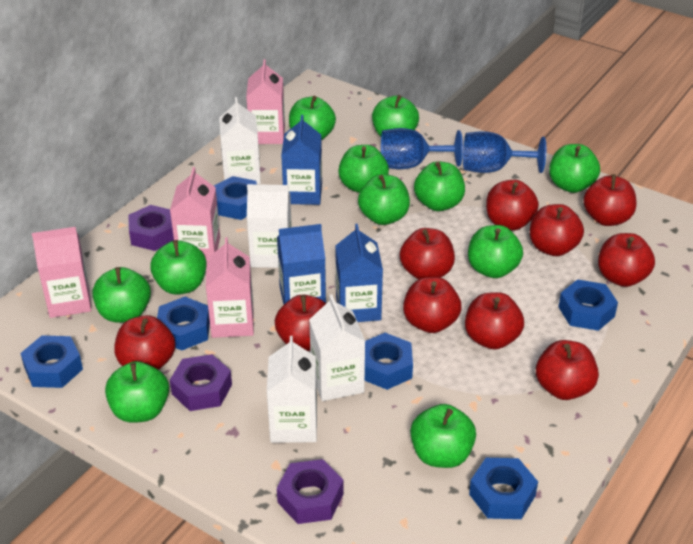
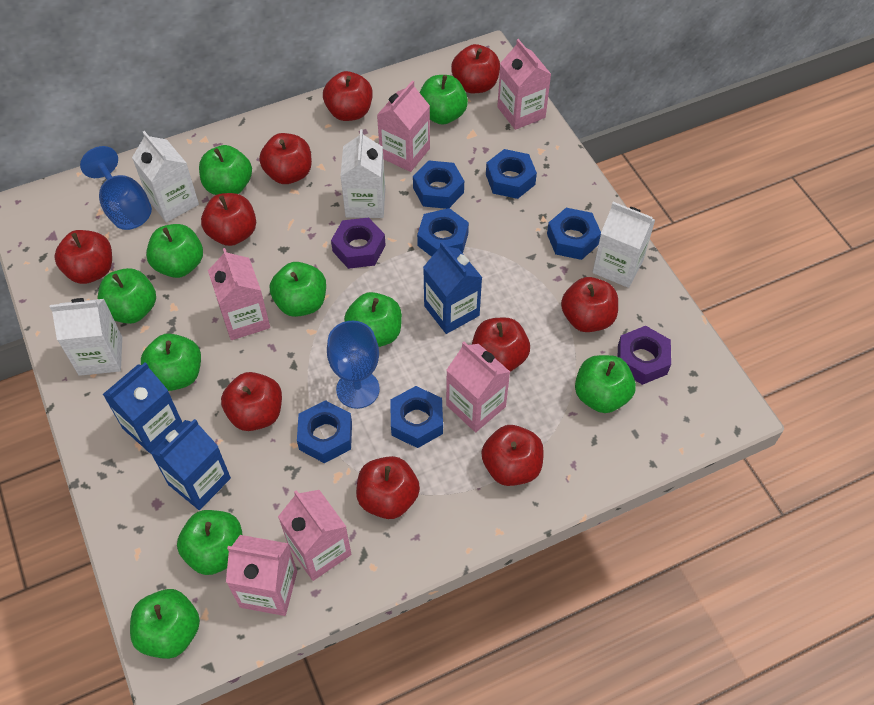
green apple: 11 -> 10
pink carton: 4 -> 6
purple nut: 3 -> 2

